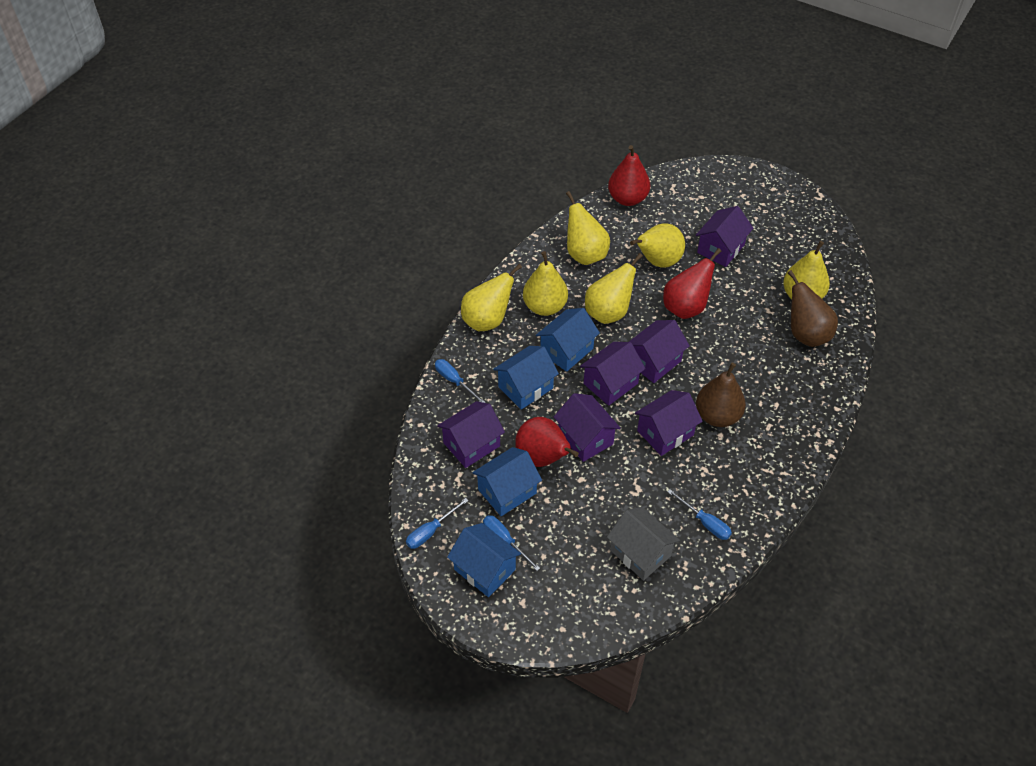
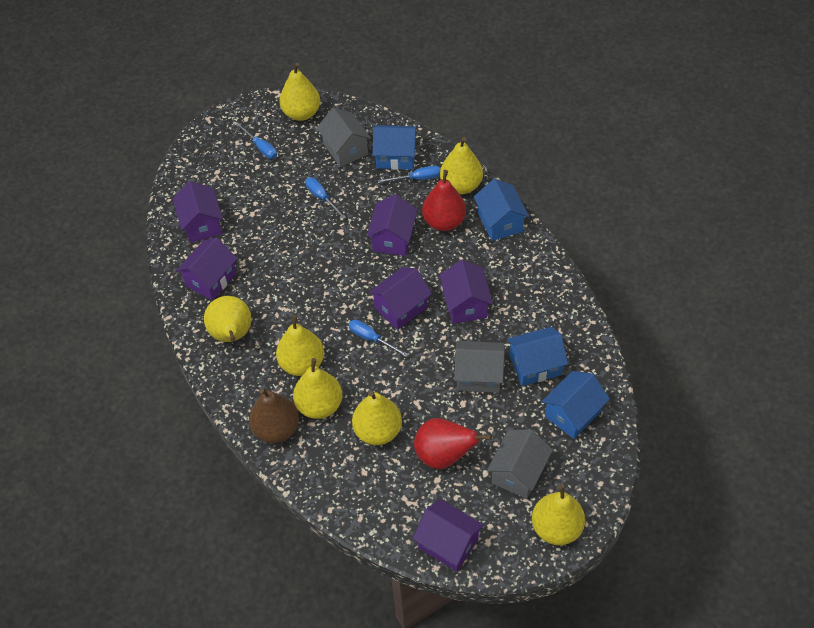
brown pear: 2 -> 1
grey house: 1 -> 3
red pear: 3 -> 2
yellow pear: 6 -> 7

